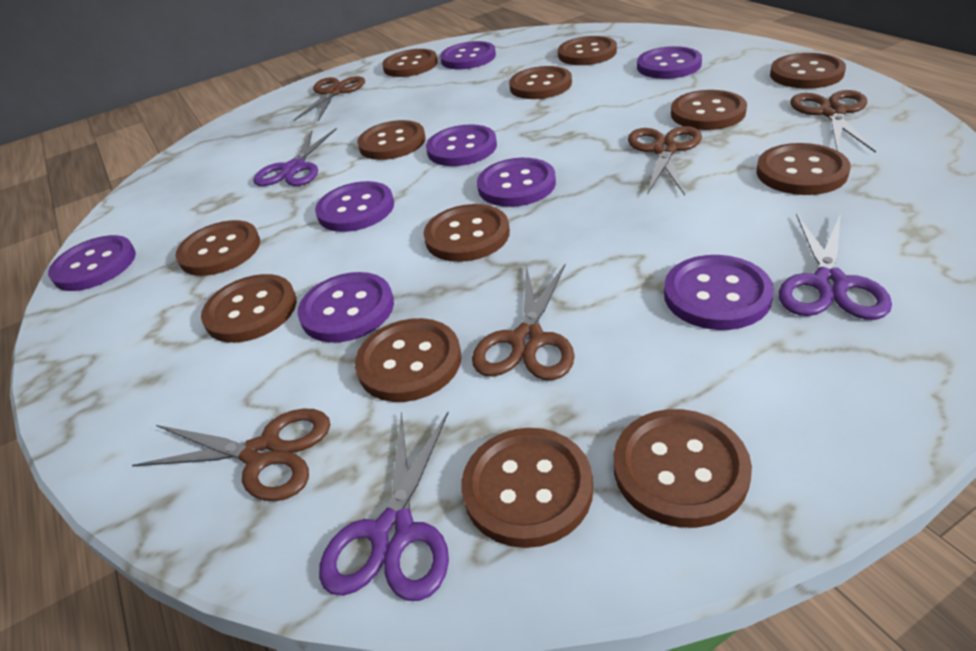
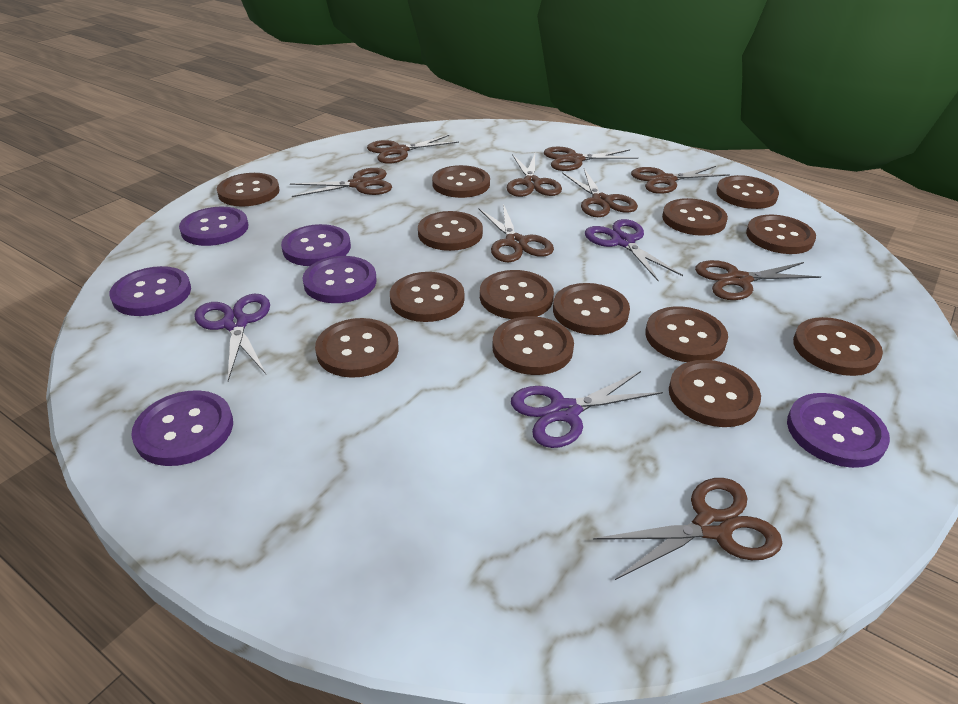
brown button: 13 -> 14
brown scissors: 5 -> 9
purple button: 8 -> 6

